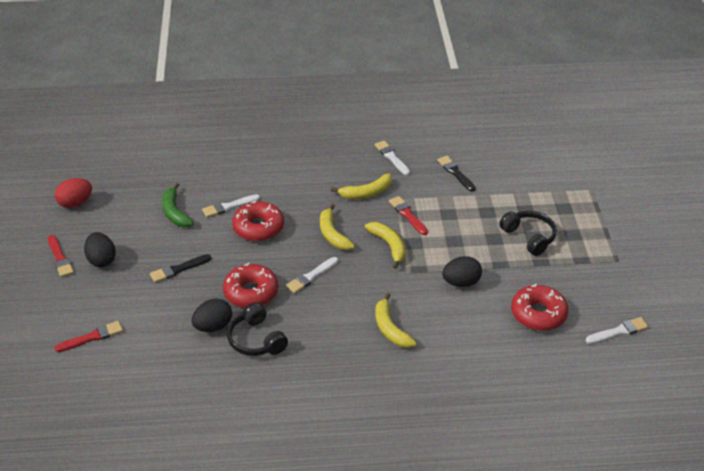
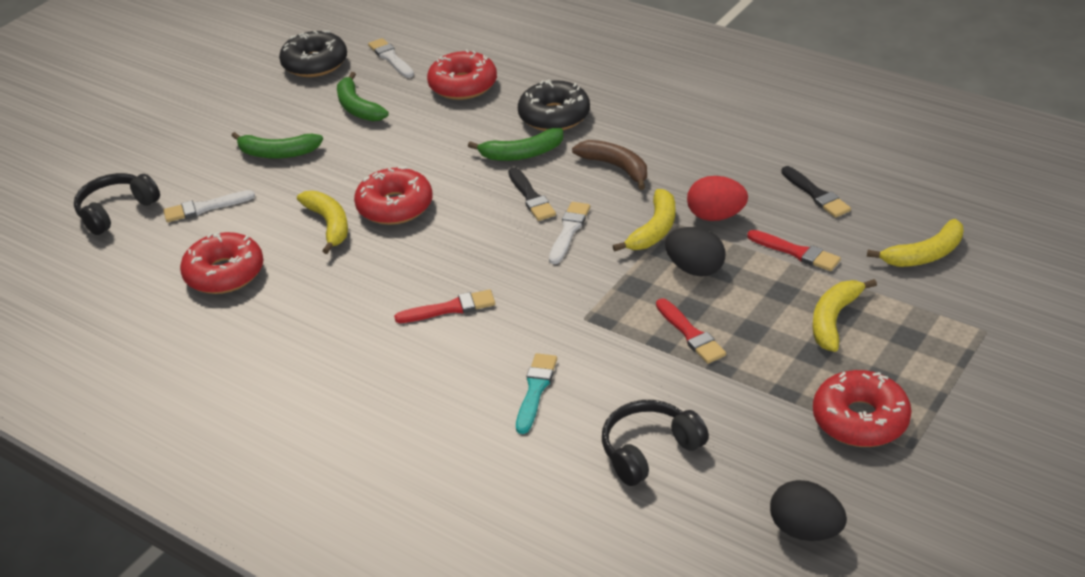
black donut: 0 -> 2
black egg: 3 -> 2
brown banana: 0 -> 1
green banana: 1 -> 3
red donut: 3 -> 4
turquoise brush: 0 -> 1
white brush: 4 -> 3

